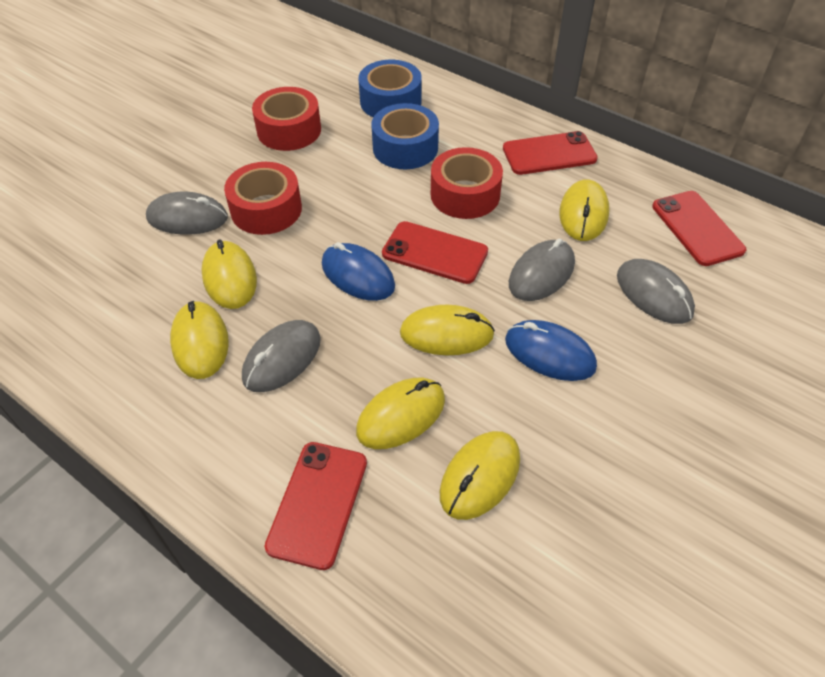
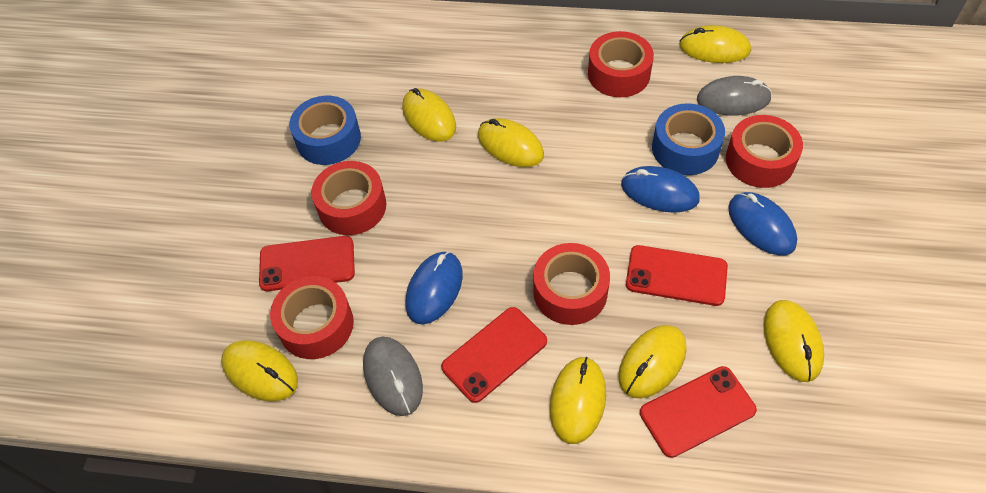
blue mouse: 2 -> 3
grey mouse: 4 -> 2
red tape: 3 -> 5
yellow mouse: 6 -> 7

